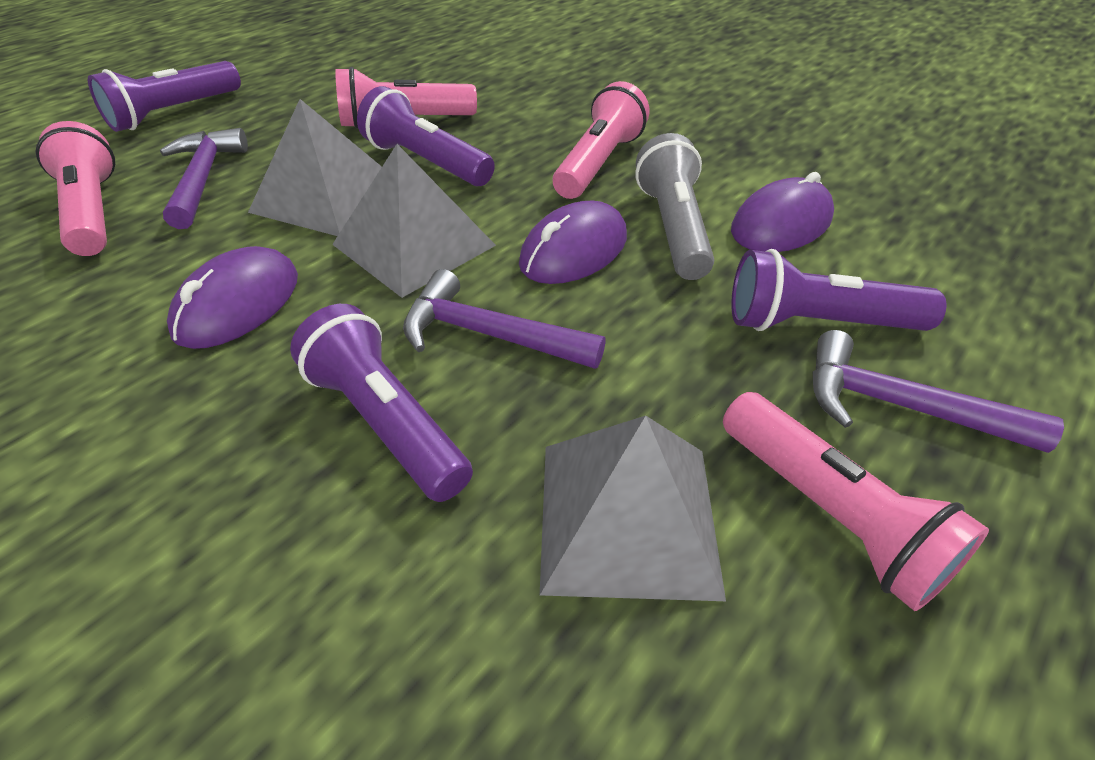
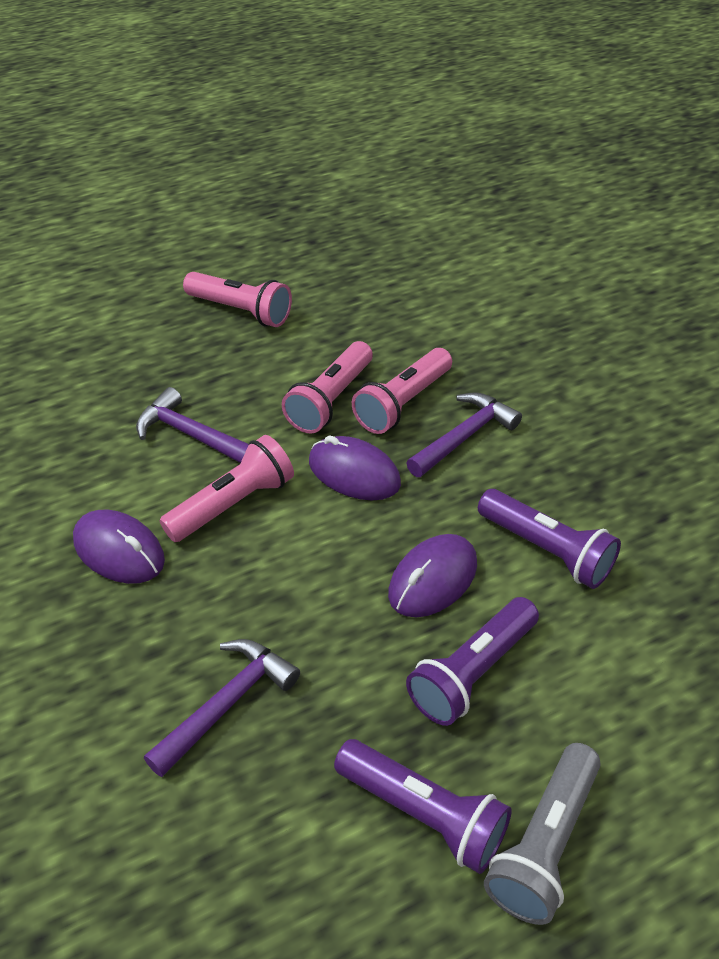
grey pyramid: 3 -> 0
purple flashlight: 4 -> 3

